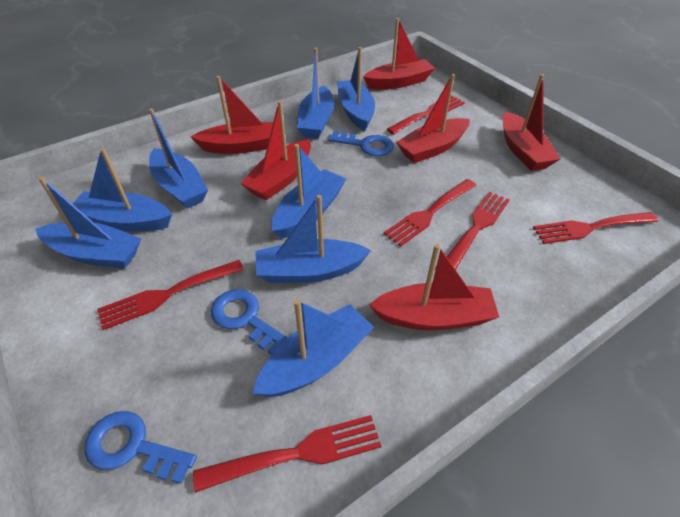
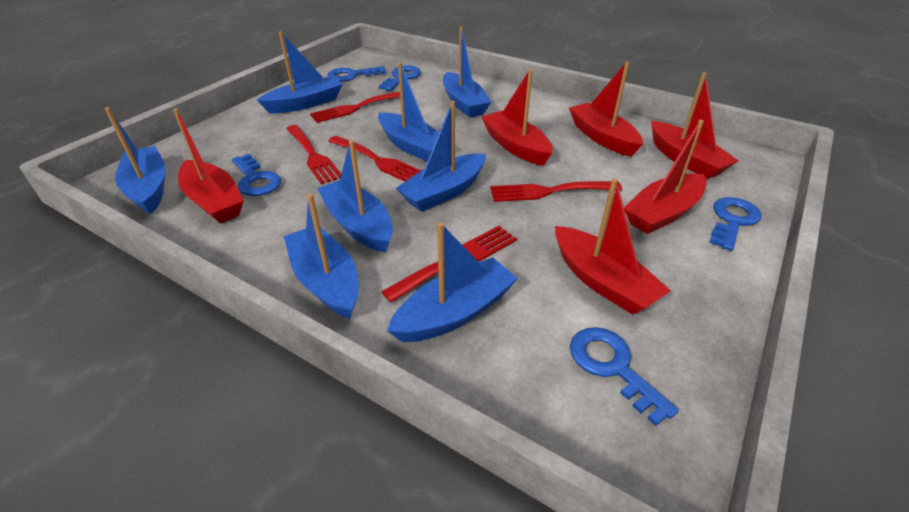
blue key: 3 -> 5
red fork: 6 -> 5

